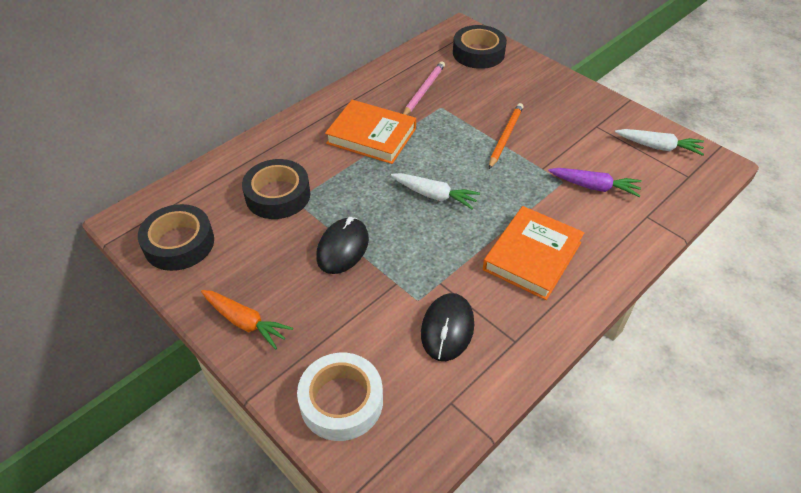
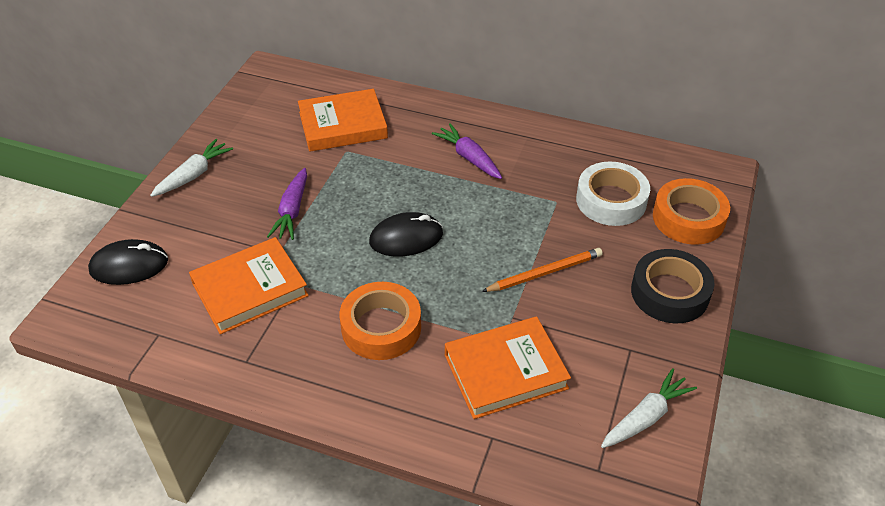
black tape: 3 -> 1
orange book: 2 -> 3
orange carrot: 1 -> 0
orange tape: 0 -> 2
pink pencil: 1 -> 0
purple carrot: 1 -> 2

